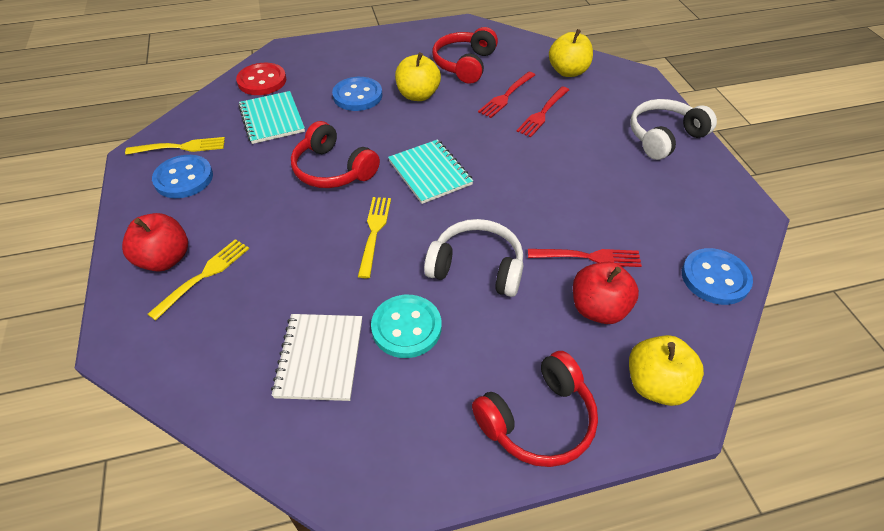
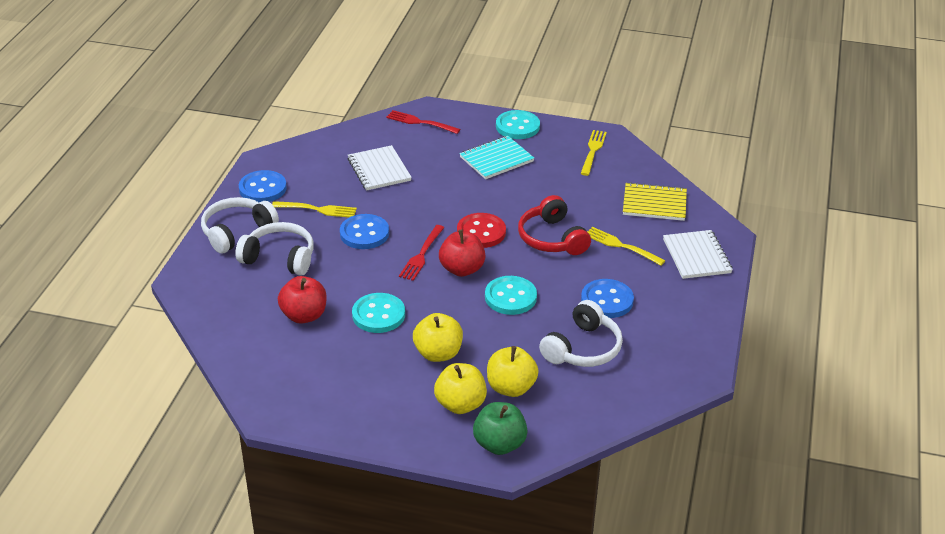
green apple: 0 -> 1
red fork: 3 -> 2
red headphones: 3 -> 1
turquoise button: 1 -> 3
turquoise notebook: 2 -> 1
white headphones: 2 -> 3
white notebook: 1 -> 2
yellow notebook: 0 -> 1

